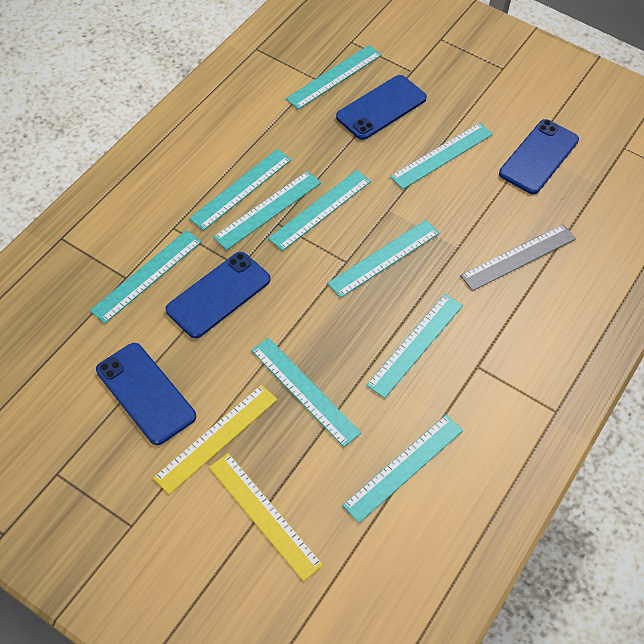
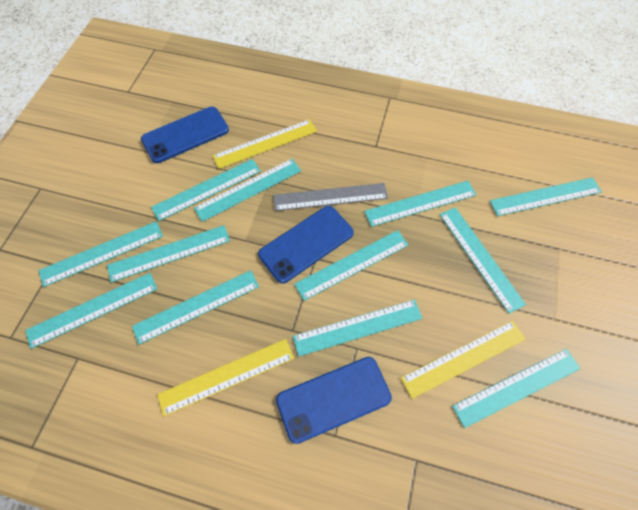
blue phone: 4 -> 3
turquoise ruler: 10 -> 12
yellow ruler: 2 -> 3

